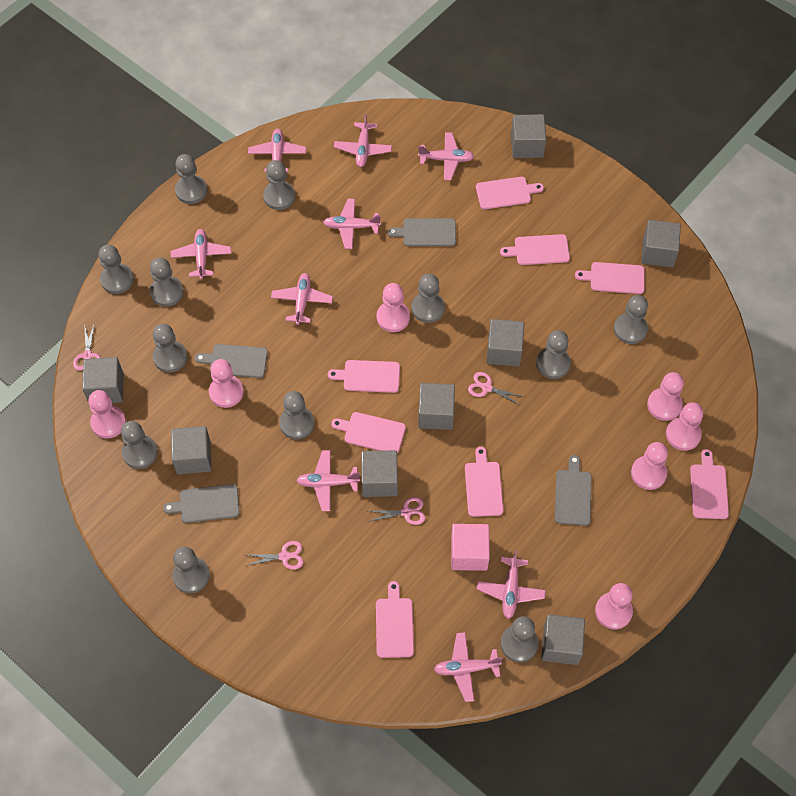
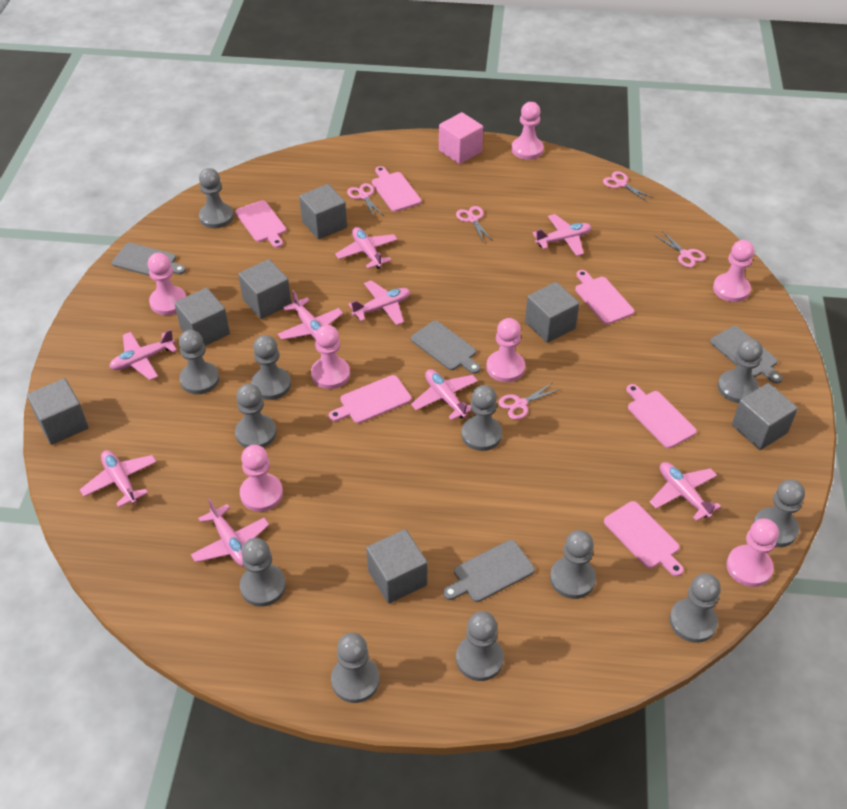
grey cube: 8 -> 7
pink cutting board: 8 -> 6
pink scissors: 4 -> 5

